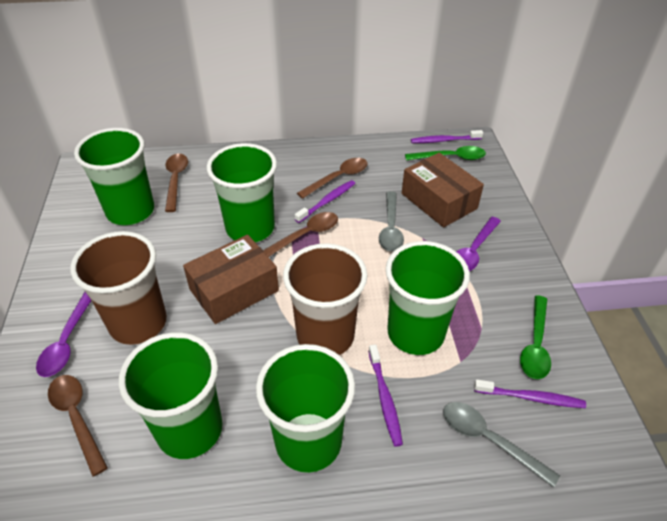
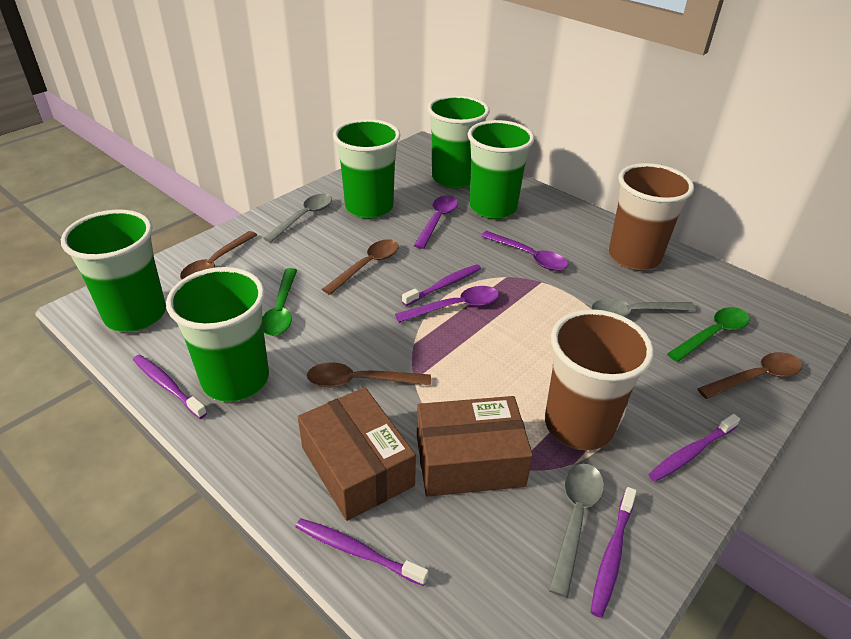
grey spoon: 2 -> 3
purple spoon: 2 -> 3
purple toothbrush: 4 -> 5

